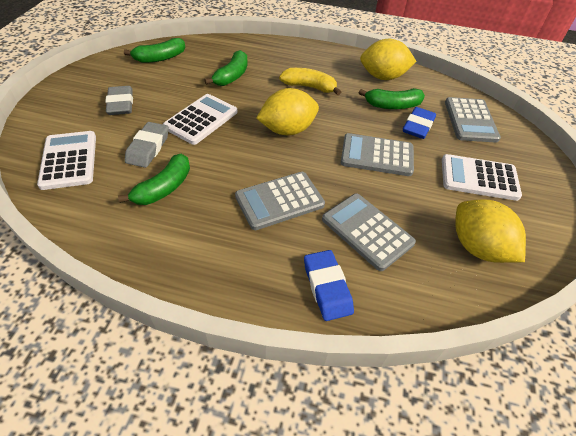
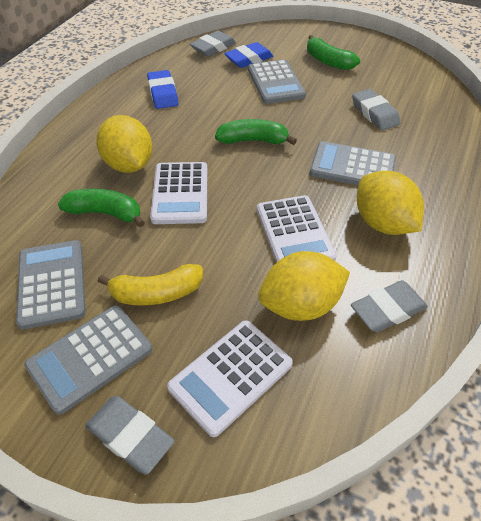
green banana: 4 -> 3
grey eraser: 2 -> 4

